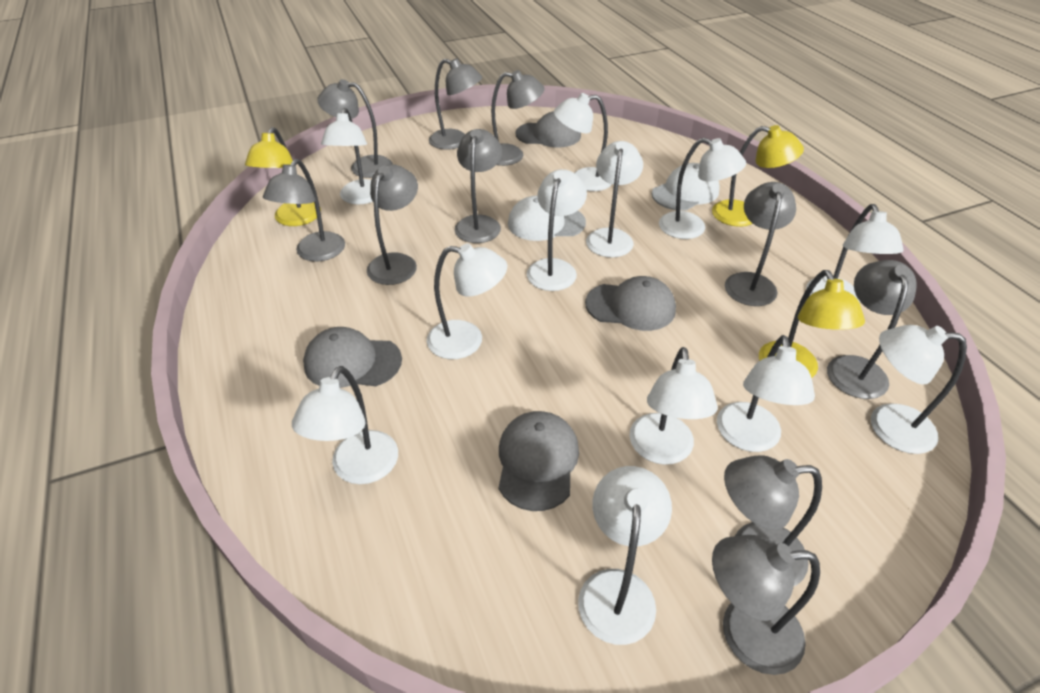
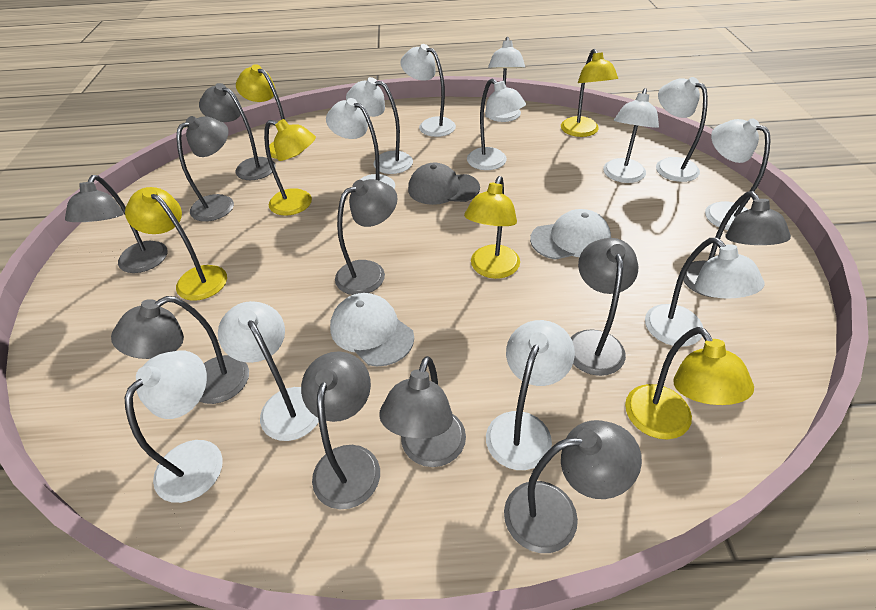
grey cap: 4 -> 1
yellow lamp: 3 -> 6

